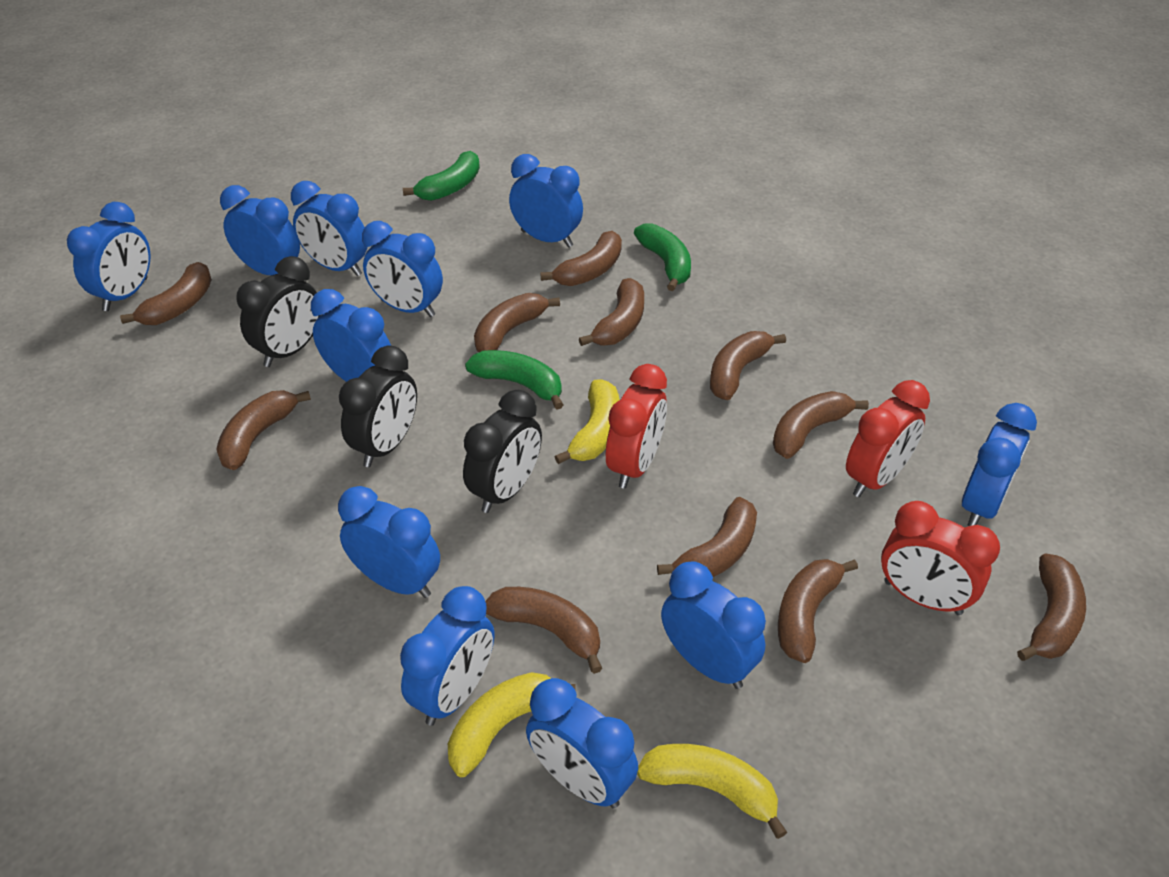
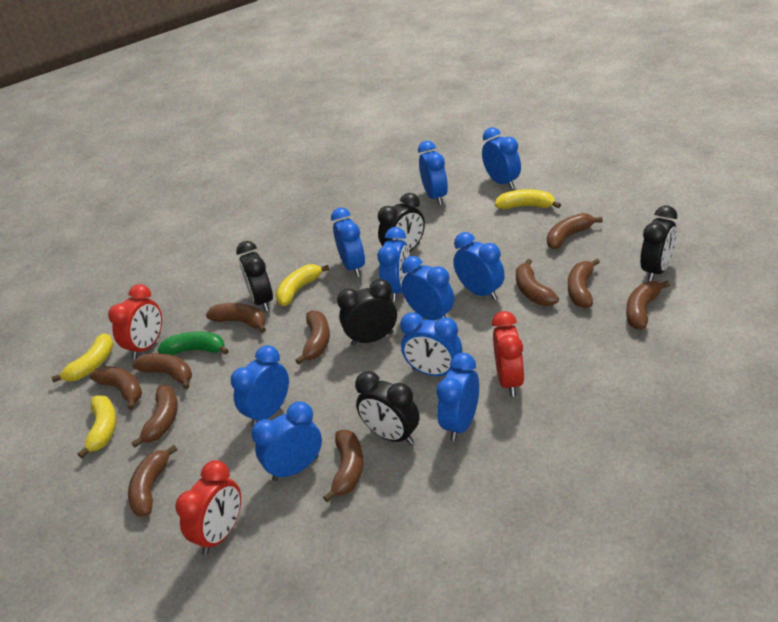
black clock: 3 -> 5
blue clock: 11 -> 10
green banana: 3 -> 1
yellow banana: 3 -> 4

